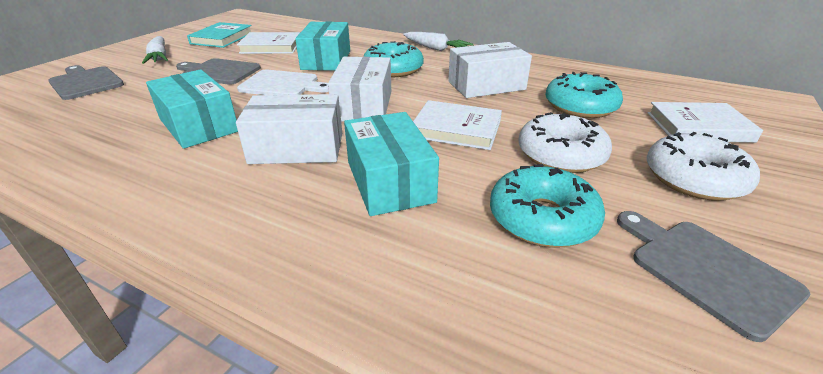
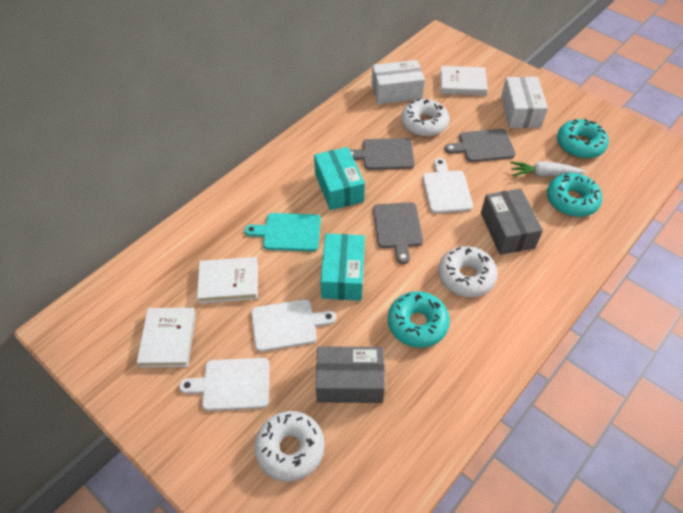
grey box: 0 -> 2
turquoise book: 1 -> 0
turquoise box: 3 -> 2
turquoise cutting board: 0 -> 1
white box: 3 -> 2
white carrot: 2 -> 1
white cutting board: 1 -> 3
white donut: 2 -> 3

